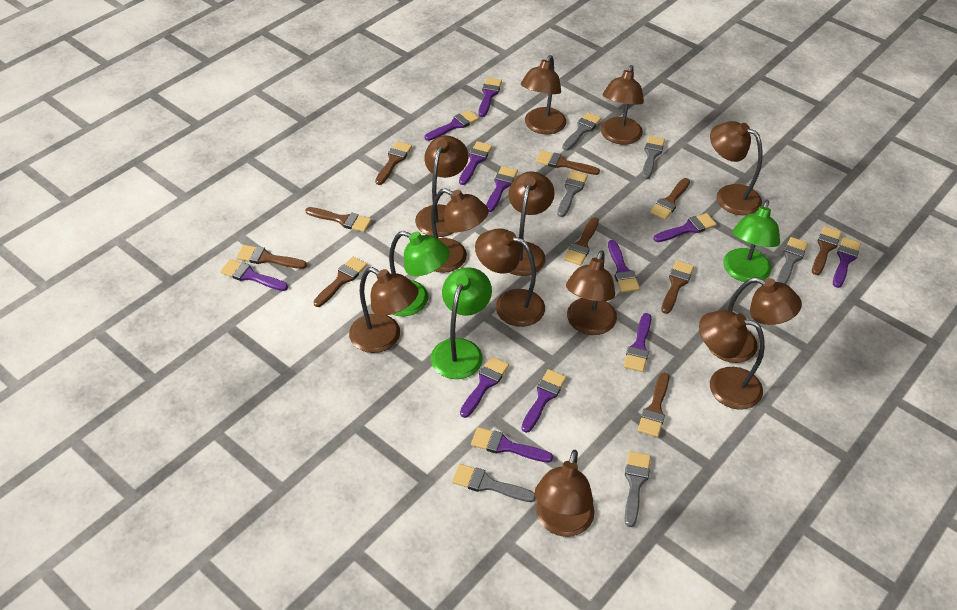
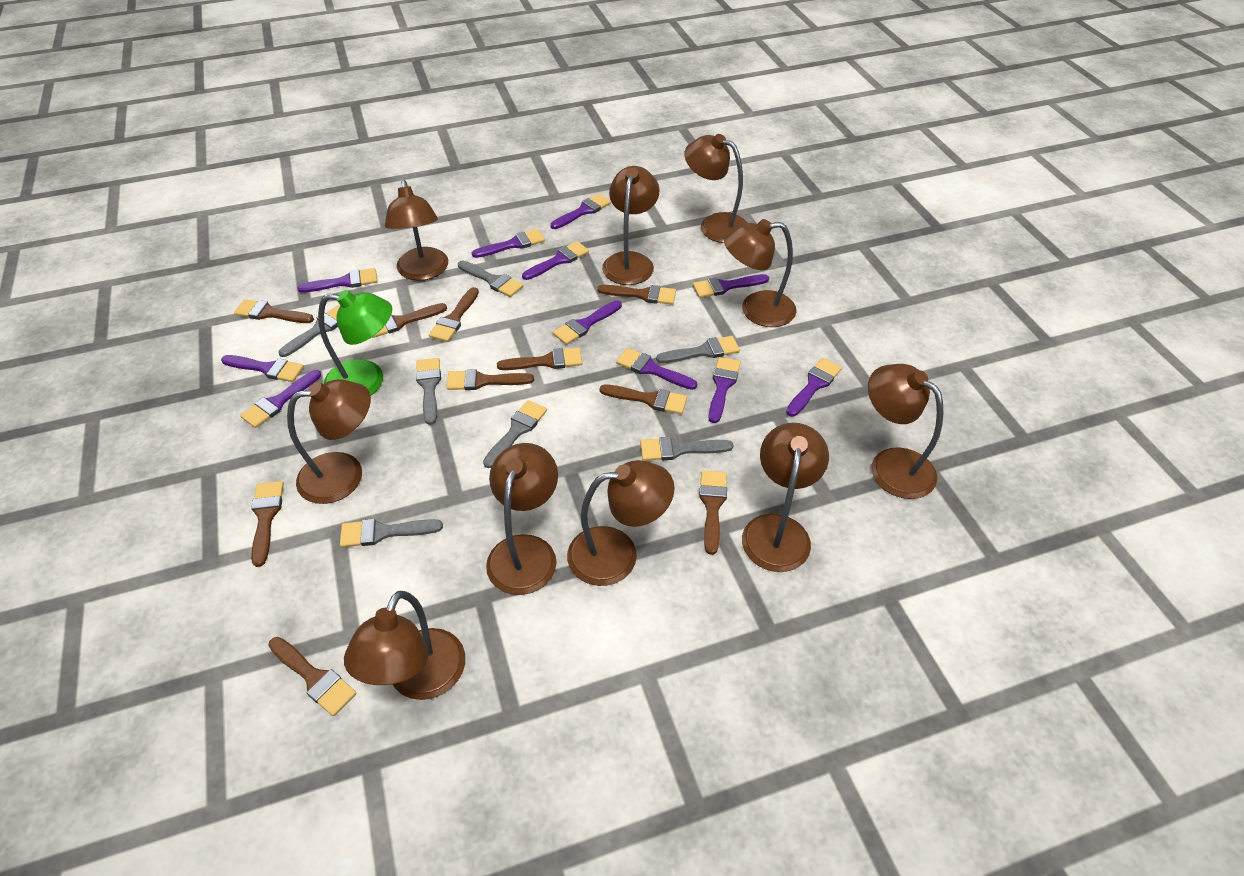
brown lamp: 12 -> 10
green lamp: 3 -> 1
grey brush: 6 -> 7
purple brush: 12 -> 11

